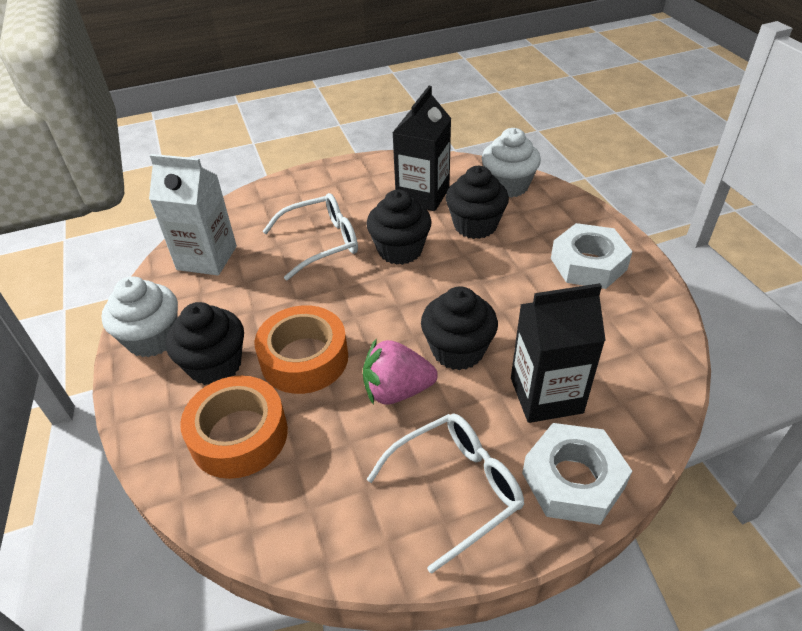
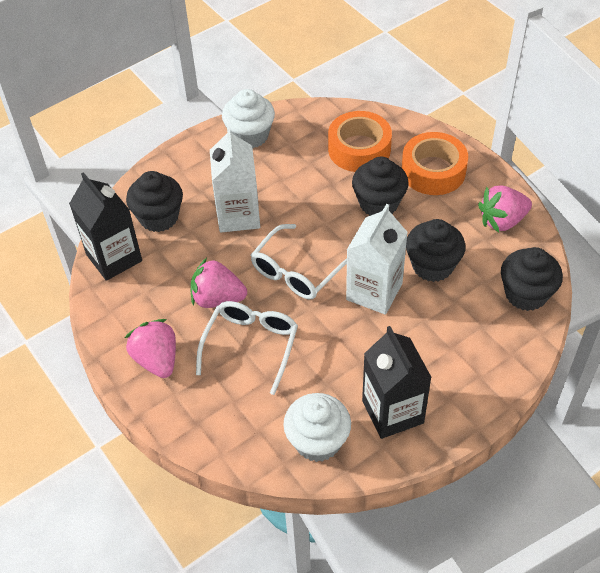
pink strawberry: 1 -> 3
white carton: 1 -> 2
white nut: 2 -> 0

